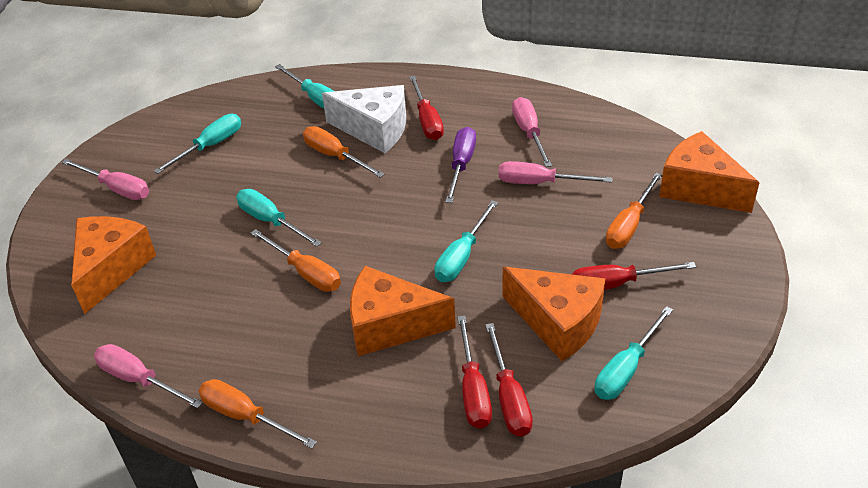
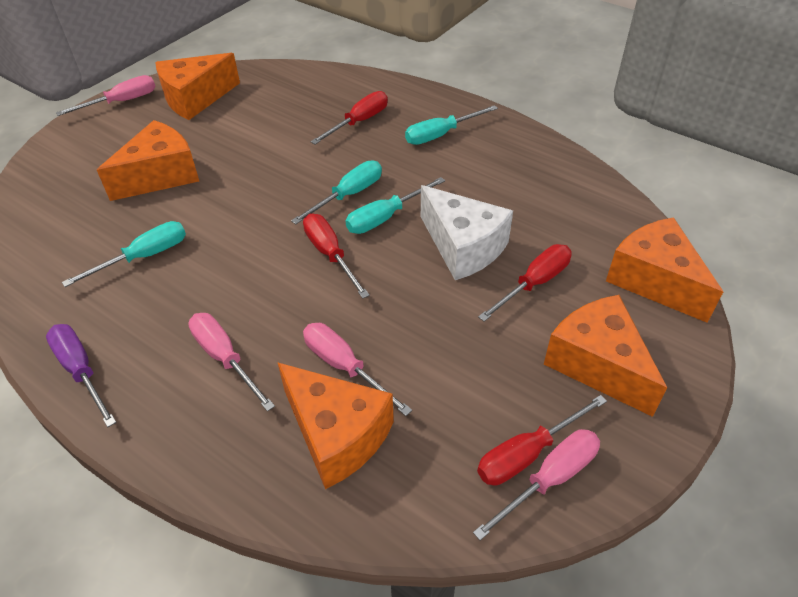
orange cheese: 4 -> 5
orange screwdriver: 4 -> 0
turquoise screwdriver: 5 -> 4

